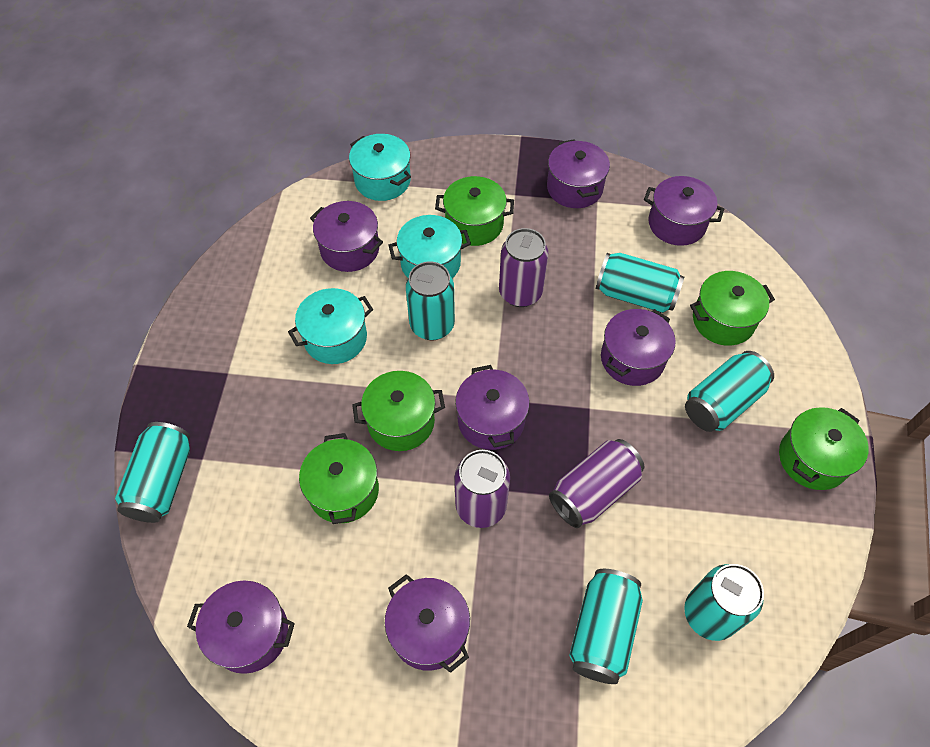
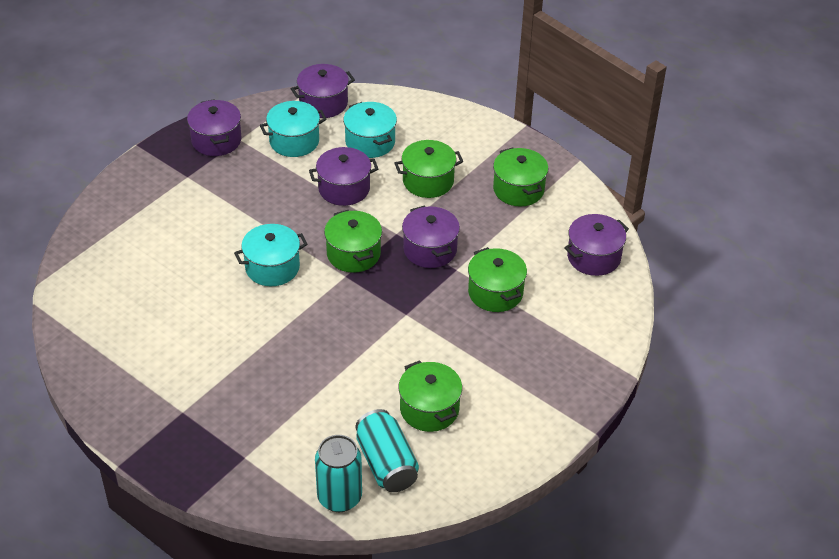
purple can: 3 -> 0
purple pot: 7 -> 5
turquoise can: 6 -> 2

